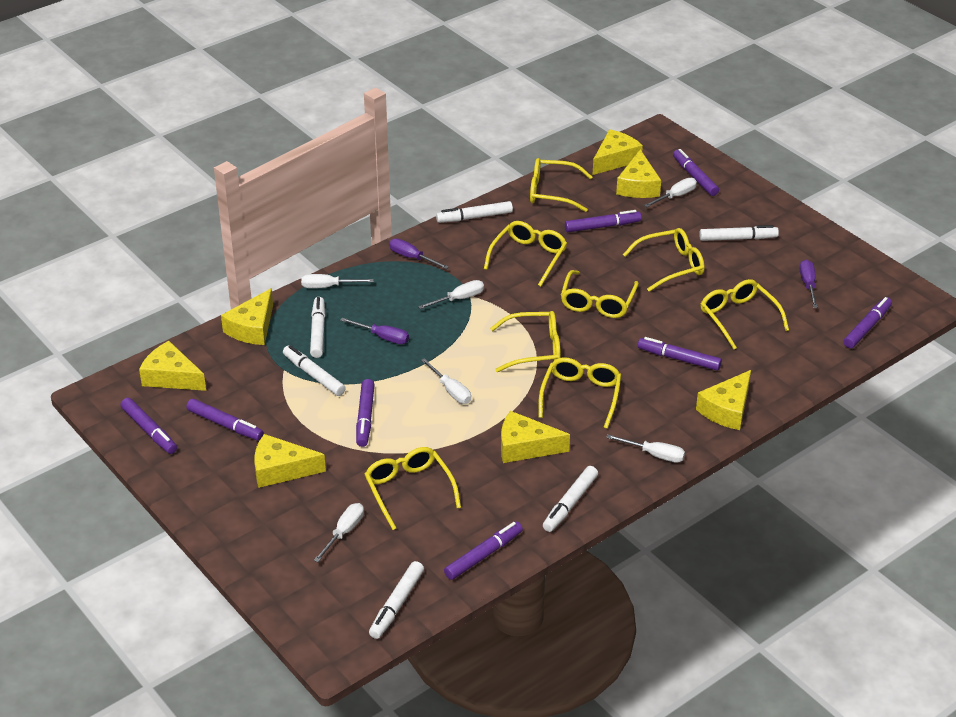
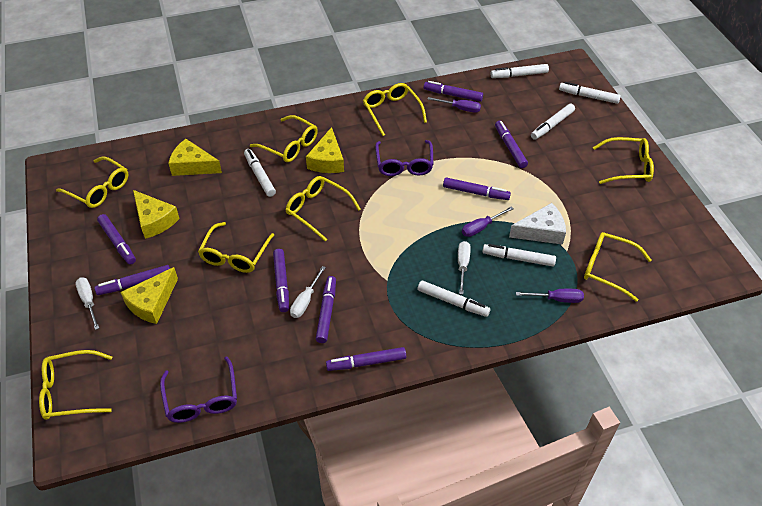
purple glasses: 0 -> 2
white cheese: 0 -> 1
white screwdriver: 6 -> 3
yellow cheese: 7 -> 4

